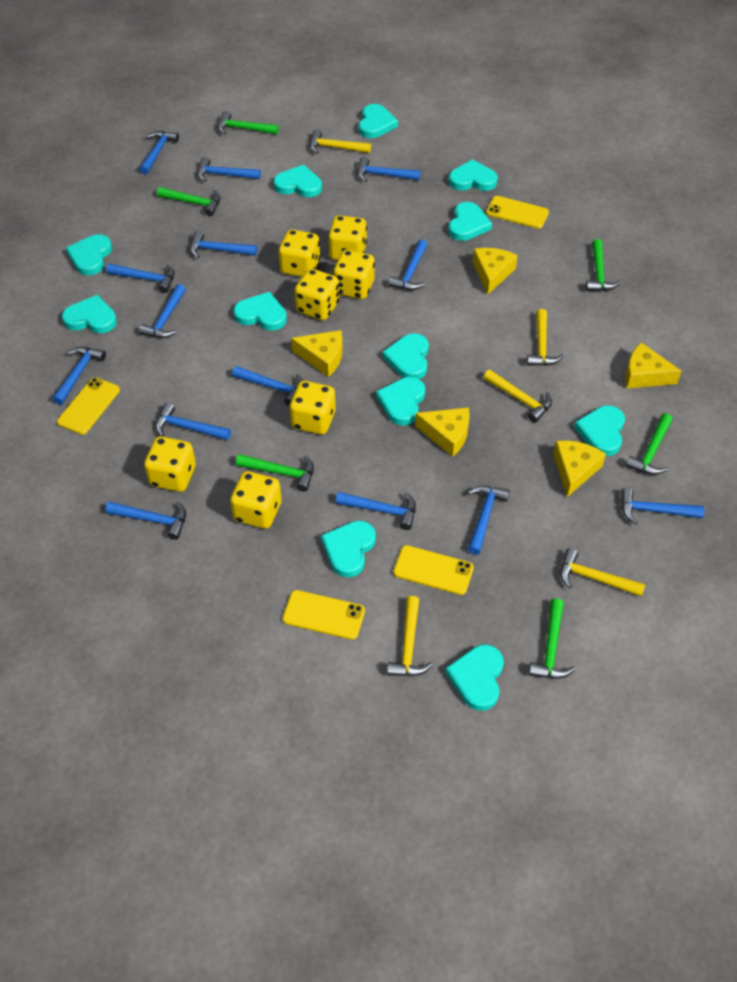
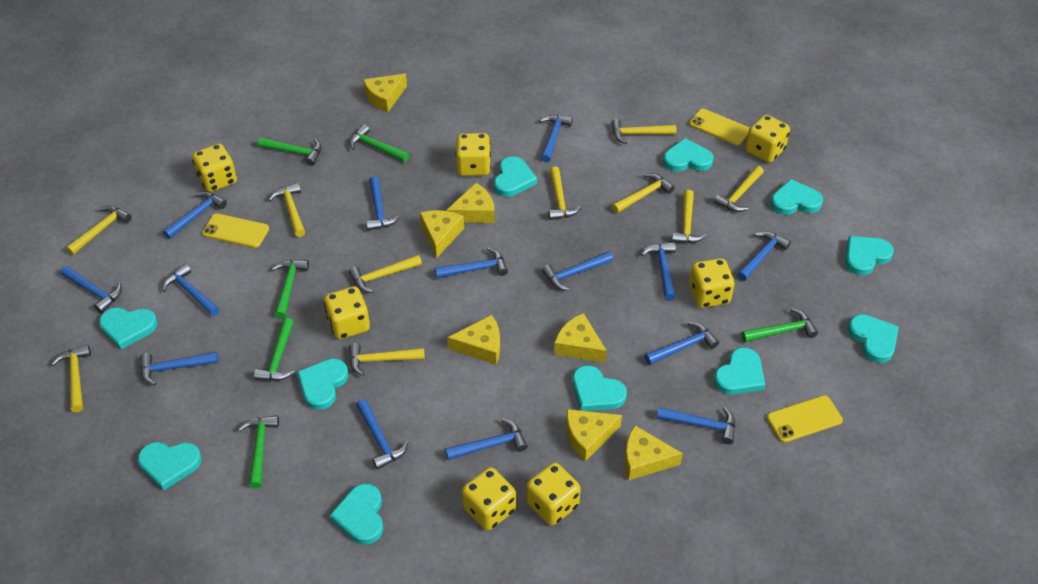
turquoise heart: 12 -> 11
yellow cheese: 5 -> 7
yellow hammer: 5 -> 10
yellow phone: 4 -> 3

